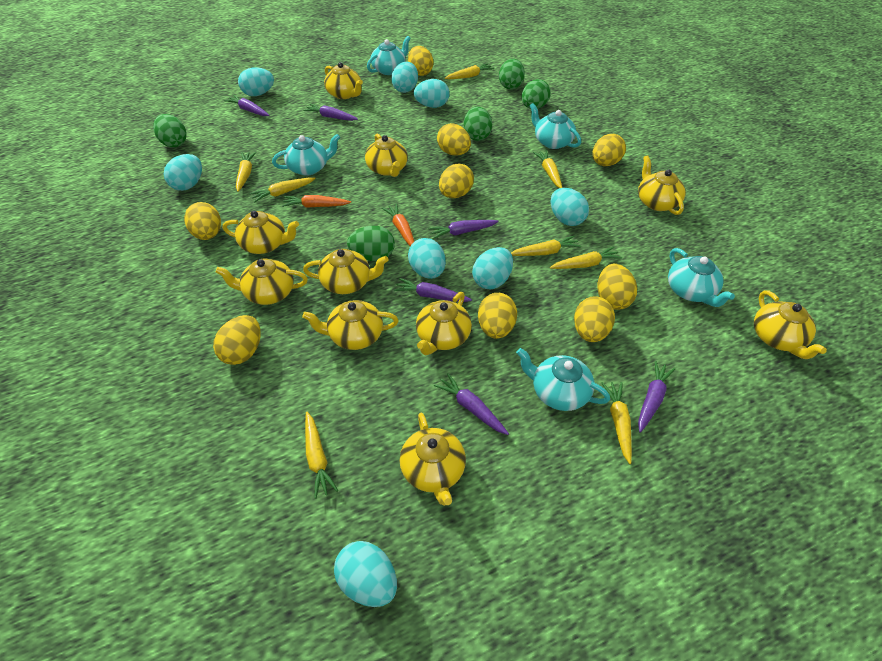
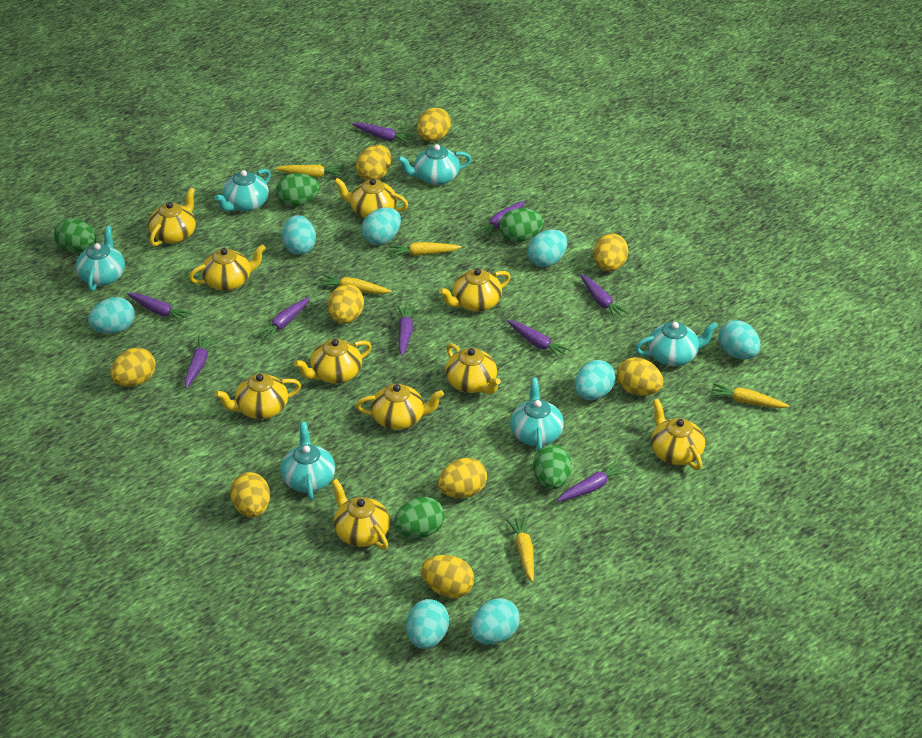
orange carrot: 2 -> 0
purple carrot: 6 -> 9
turquoise teapot: 5 -> 6
yellow carrot: 8 -> 5

